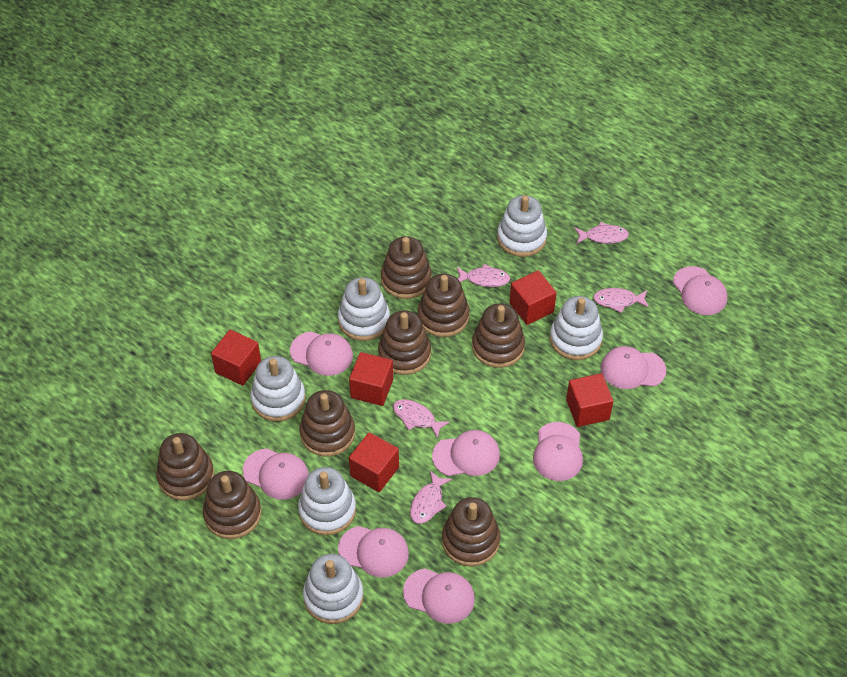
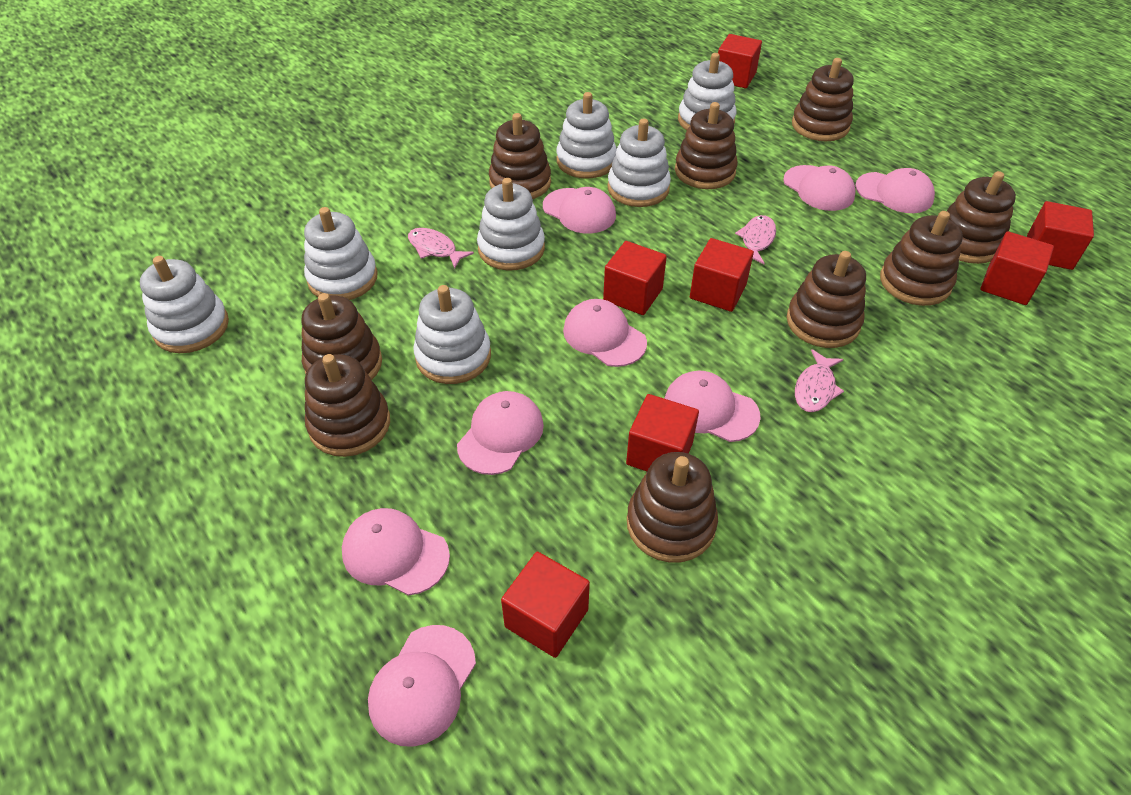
brown stacking toy: 8 -> 9
pink fish: 5 -> 3
red cube: 5 -> 7
white stacking toy: 6 -> 7

